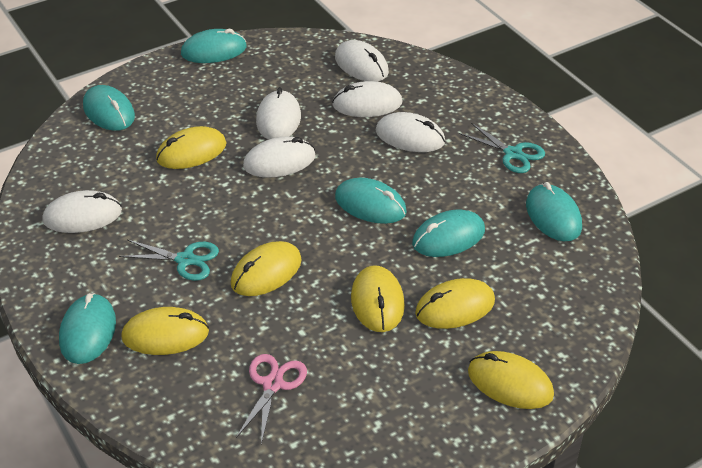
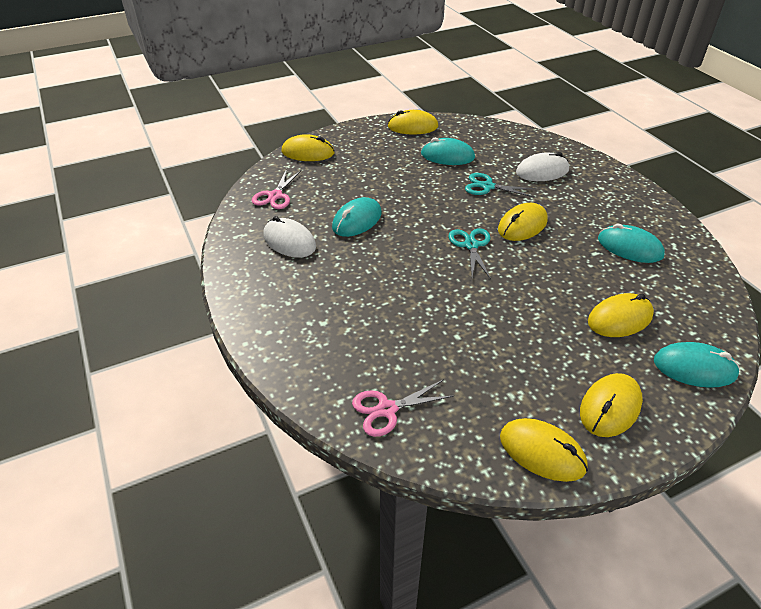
pink scissors: 1 -> 2
turquoise mouse: 6 -> 4
white mouse: 6 -> 2

